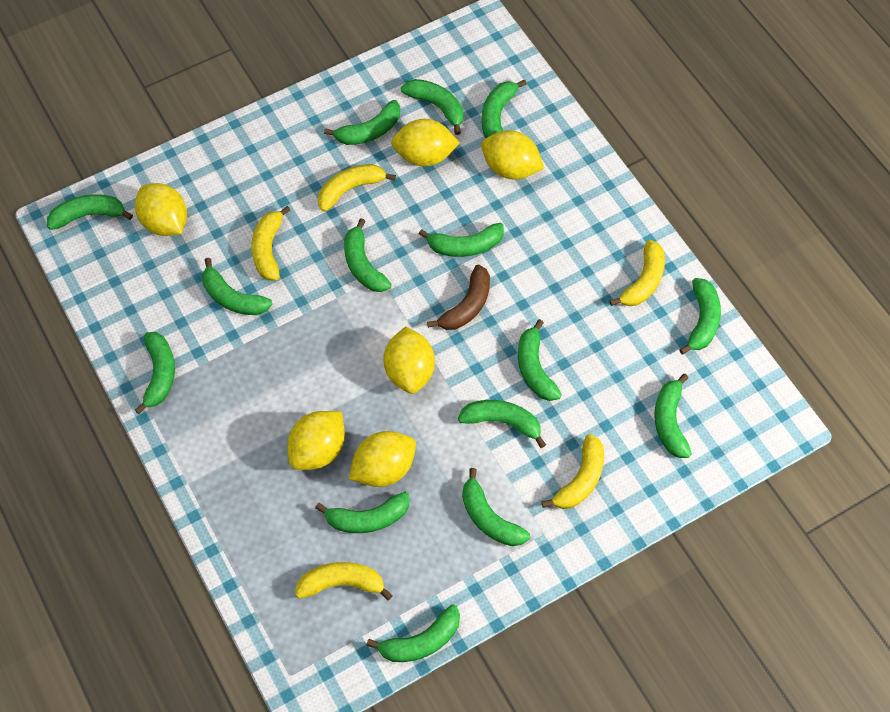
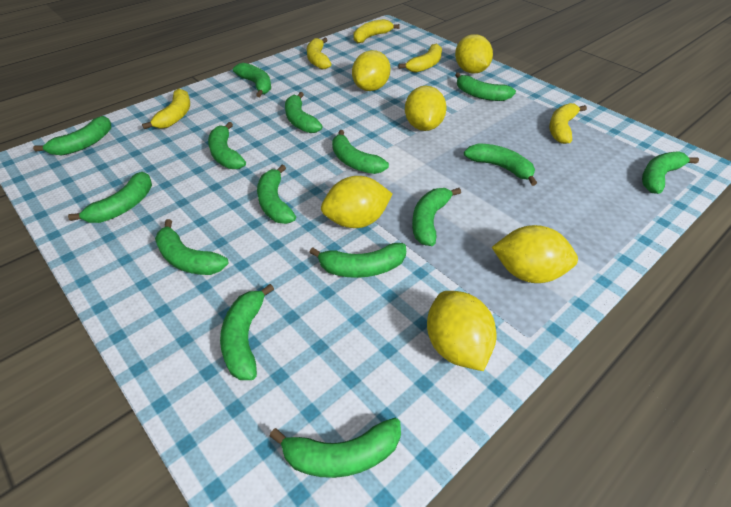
brown banana: 1 -> 0

